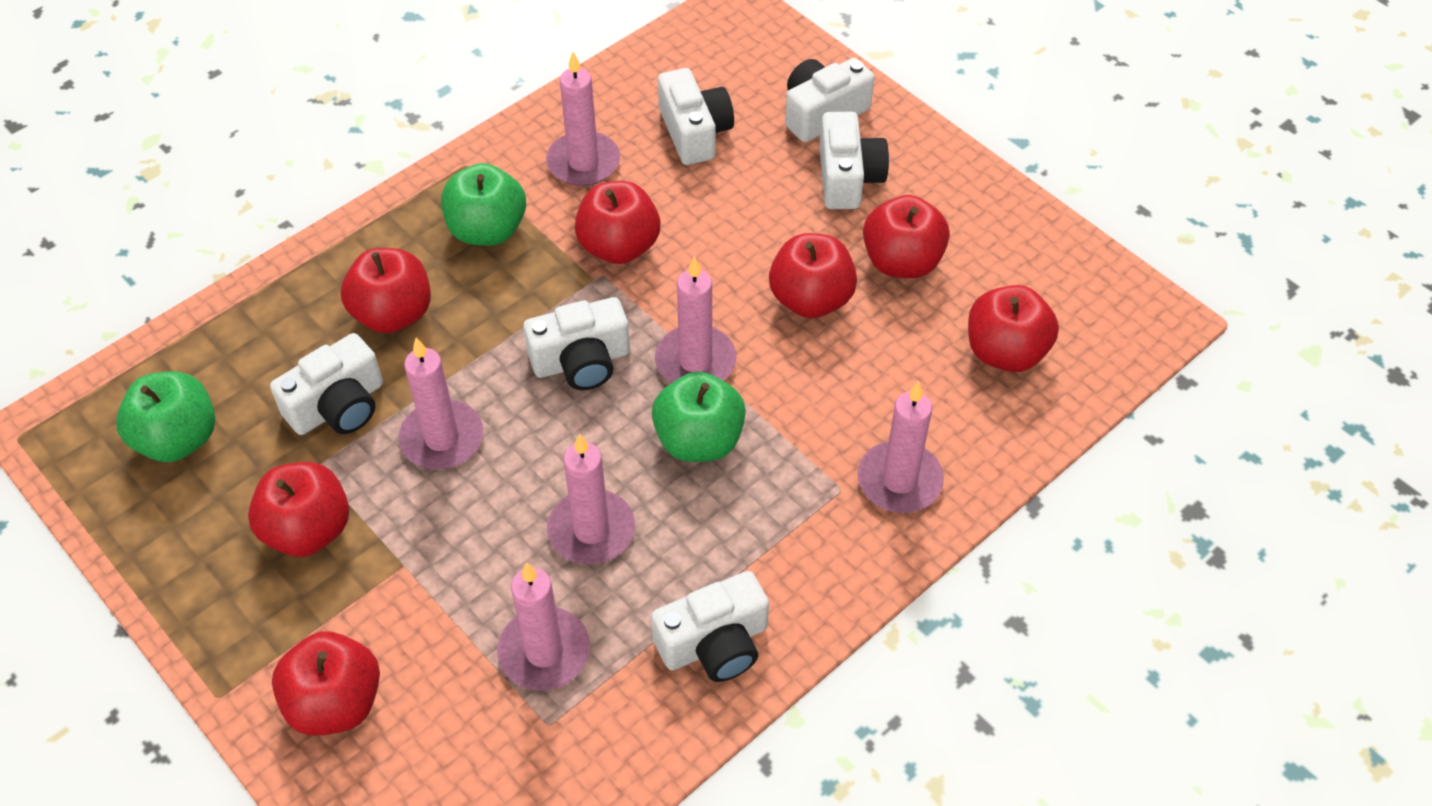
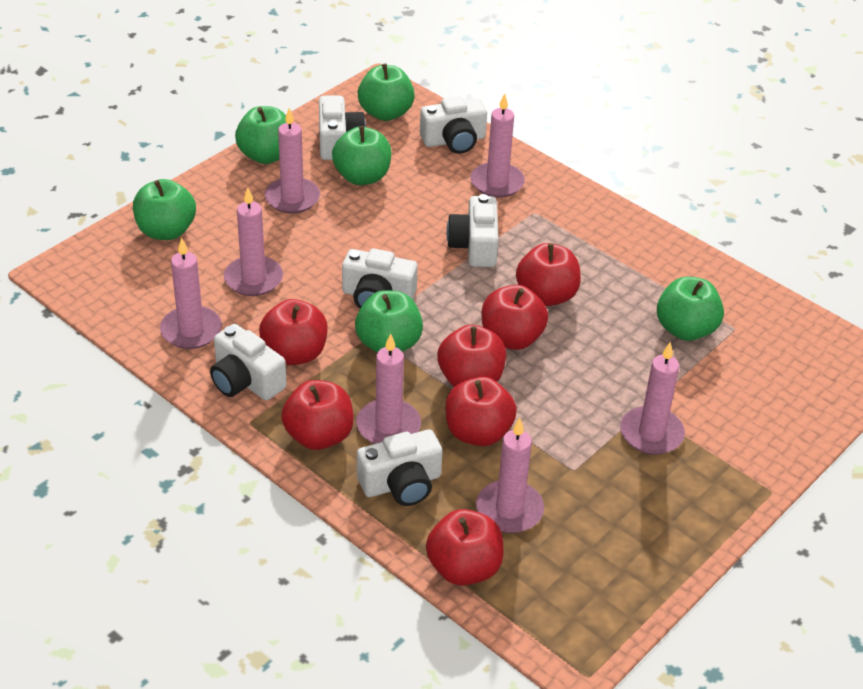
green apple: 3 -> 6
pink candle: 6 -> 7

